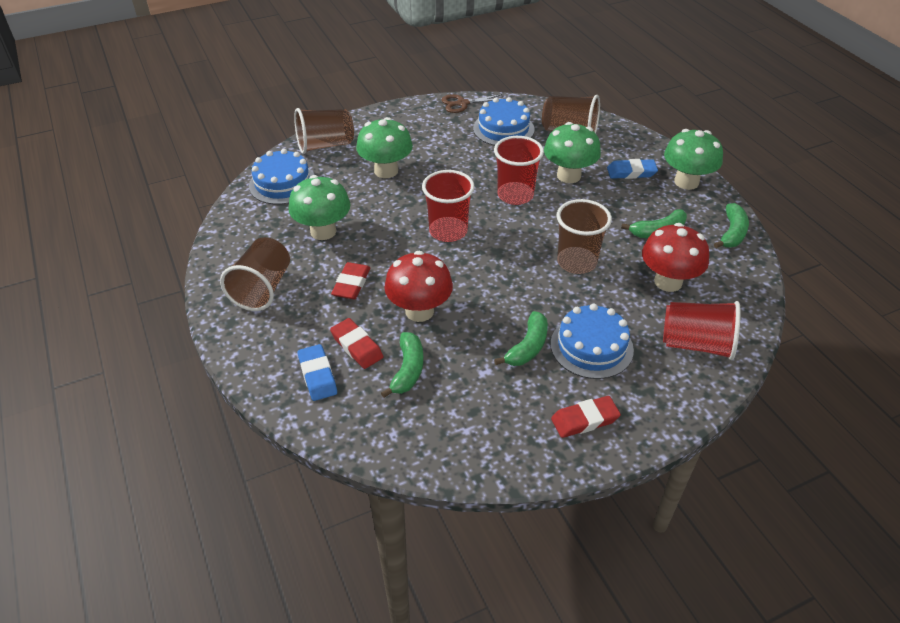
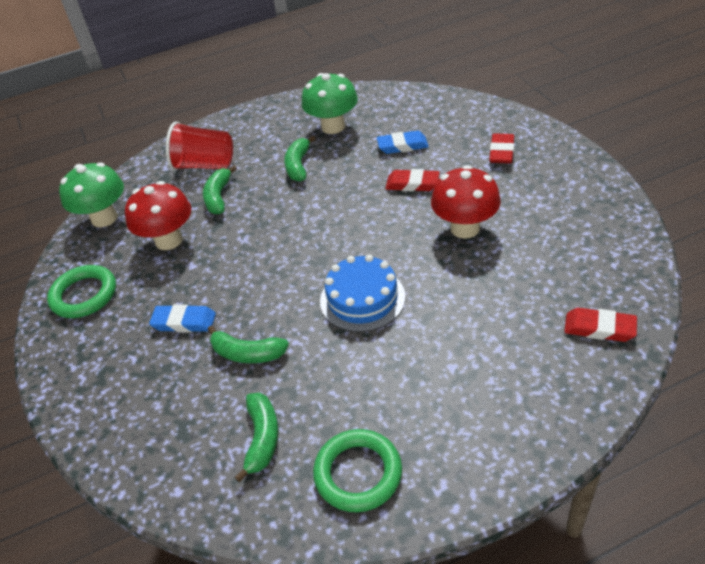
blue cake: 3 -> 1
brown cup: 4 -> 0
brown scissors: 1 -> 0
green mushroom: 4 -> 2
green ring: 0 -> 2
red cup: 3 -> 1

